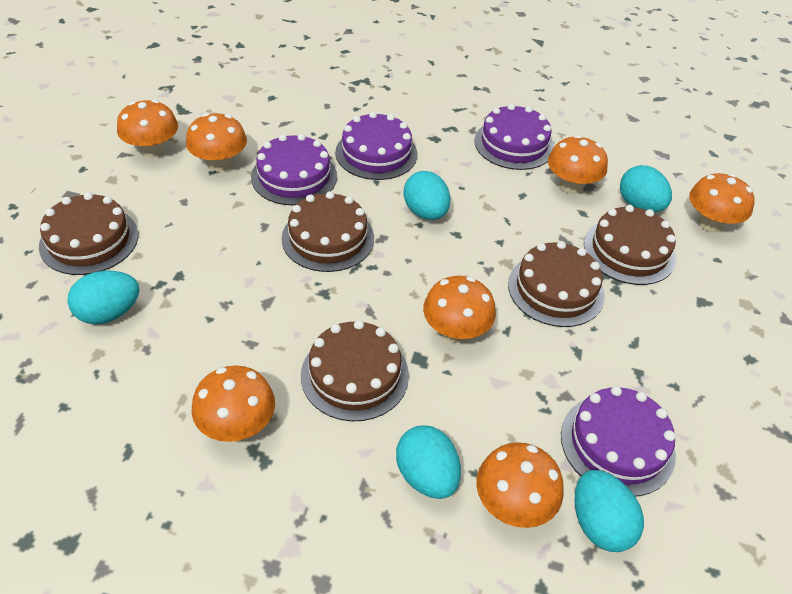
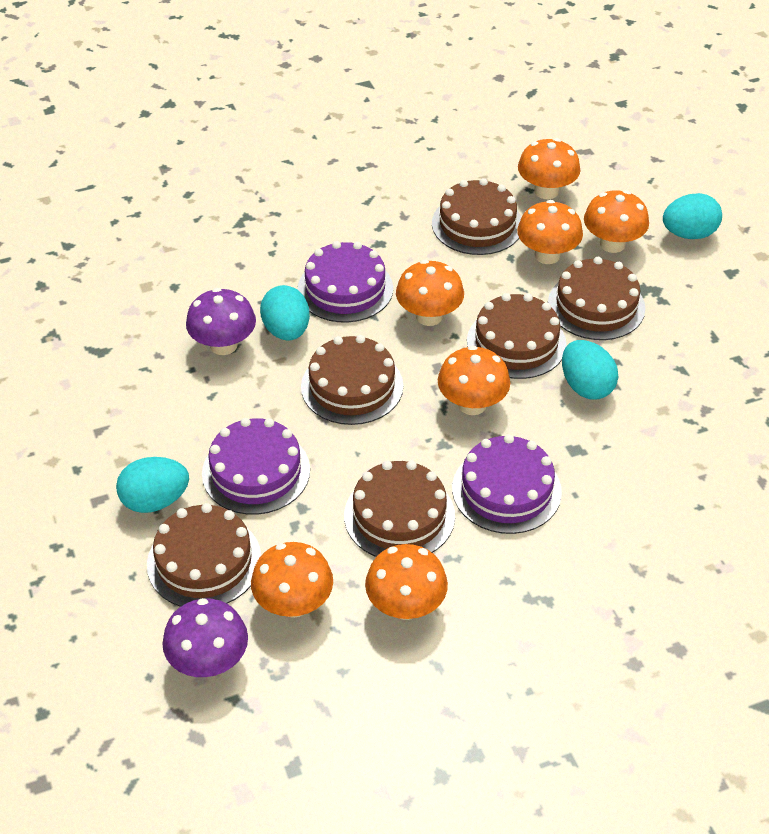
brown cake: 5 -> 6
purple cake: 4 -> 3
purple mushroom: 0 -> 2
turquoise egg: 5 -> 4

